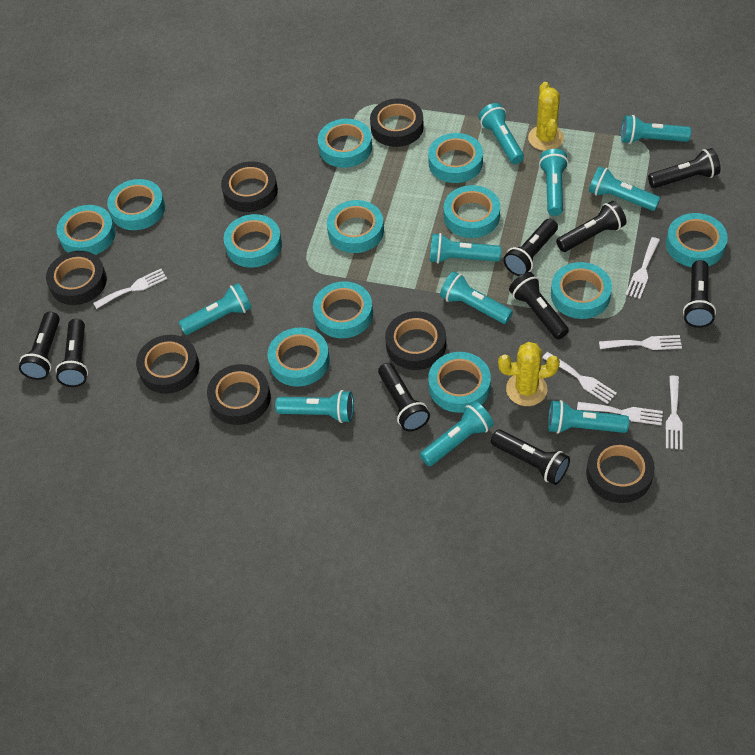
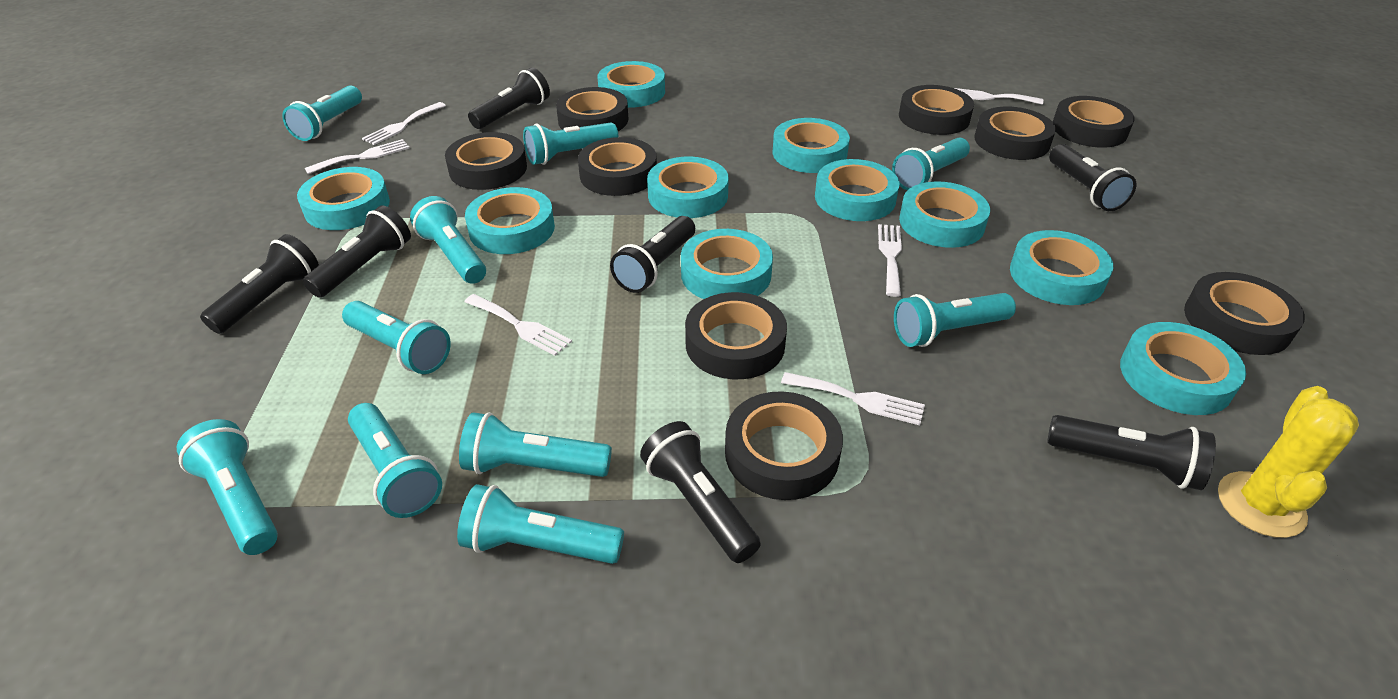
black flashlight: 9 -> 7
black tape: 7 -> 9
turquoise tape: 12 -> 10
yellow cactus: 2 -> 1

